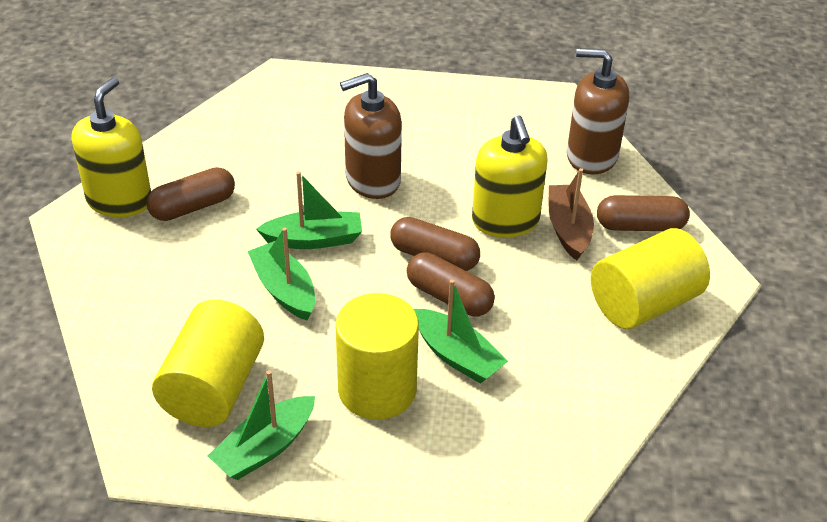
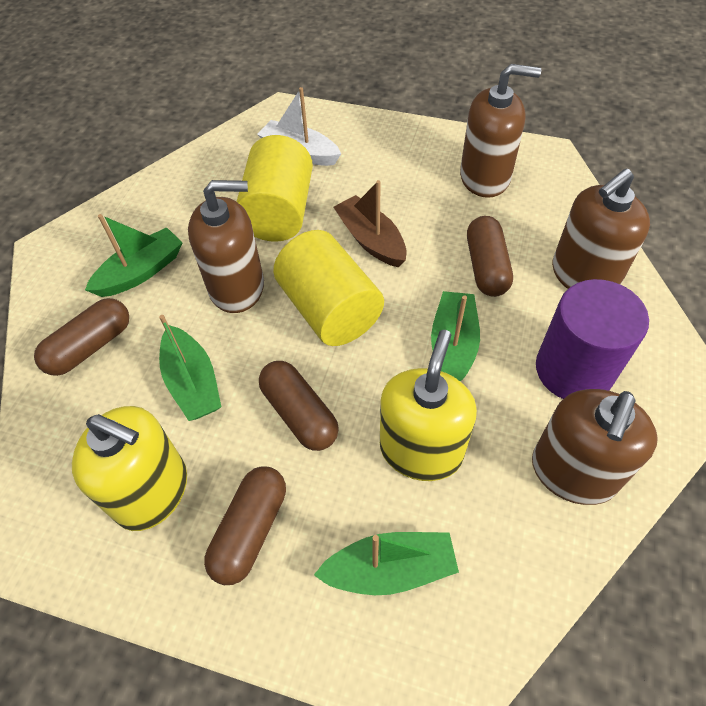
brown soap dispenser: 2 -> 4
purple cylinder: 0 -> 1
white boat: 0 -> 1
yellow cylinder: 3 -> 2

